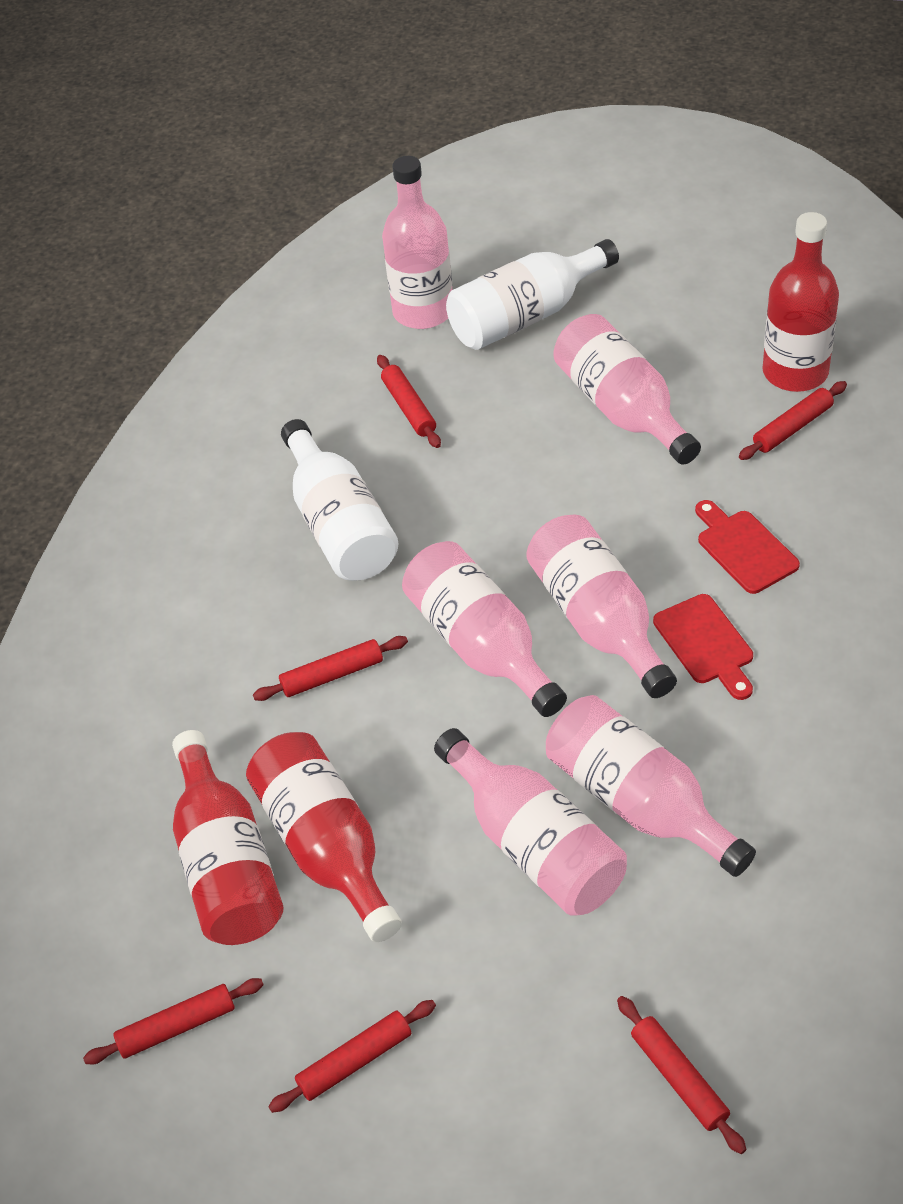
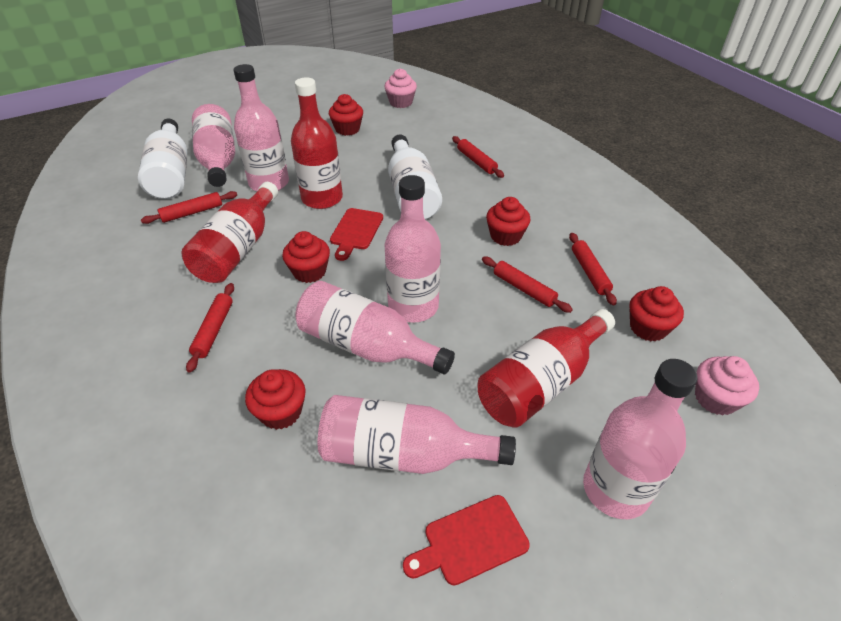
pink cupcake: 0 -> 2
red cupcake: 0 -> 5
red rolling pin: 6 -> 5

